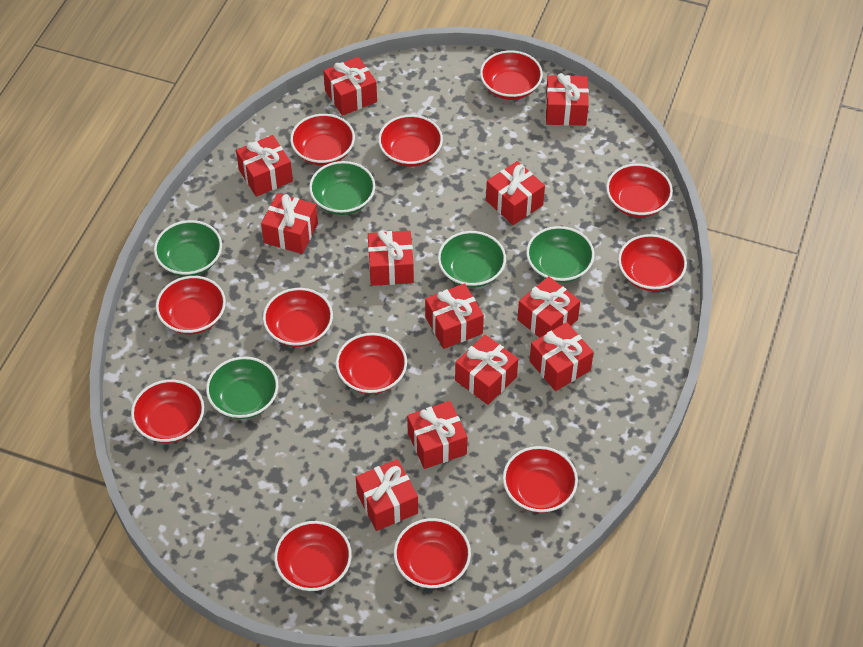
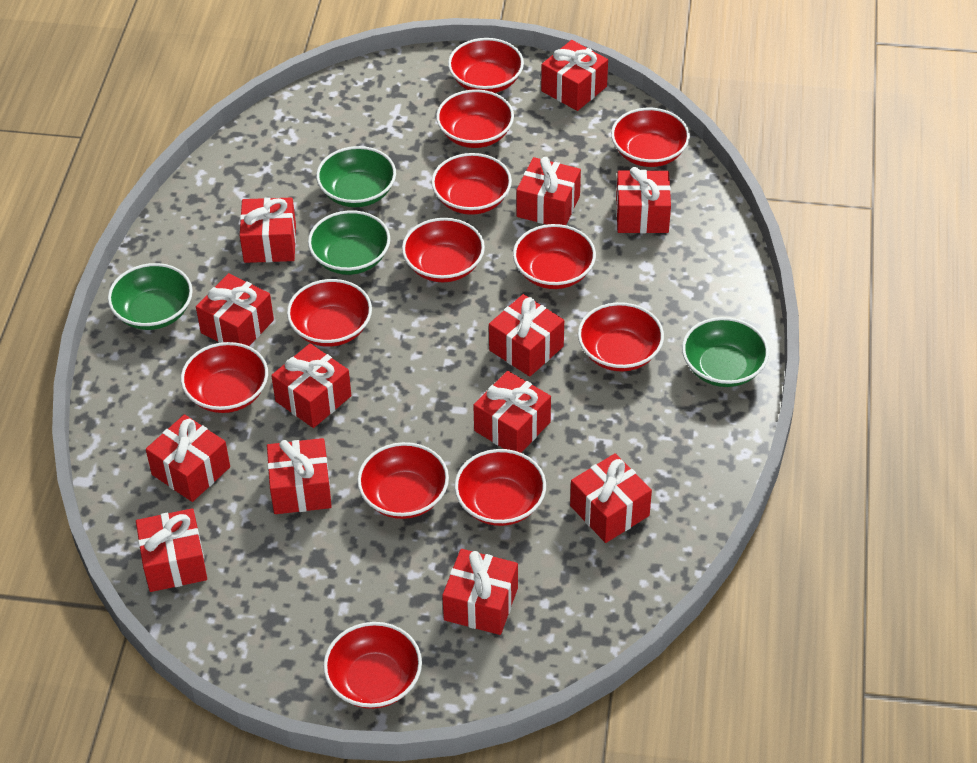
green bowl: 5 -> 4
red gift: 12 -> 13

